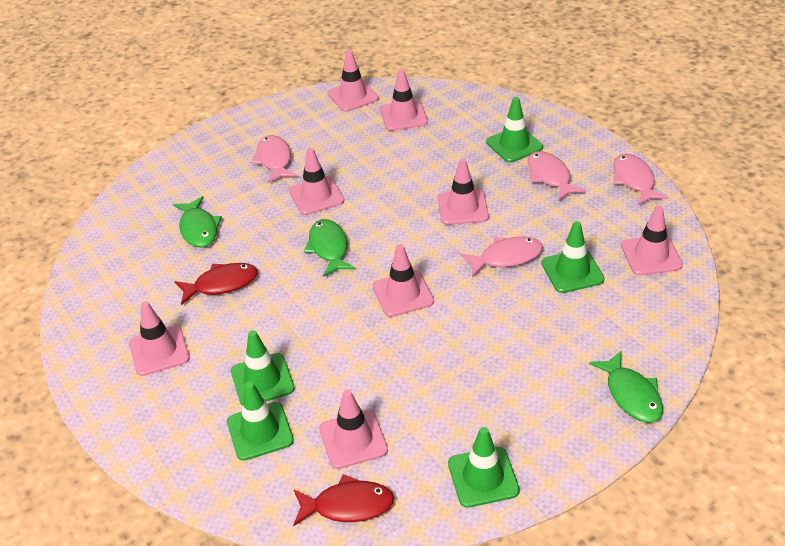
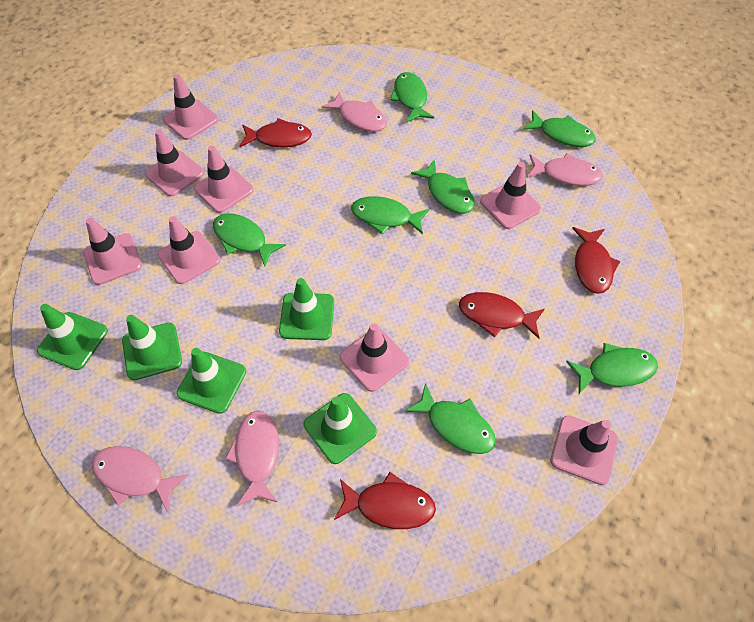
green fish: 3 -> 7
red fish: 2 -> 4

